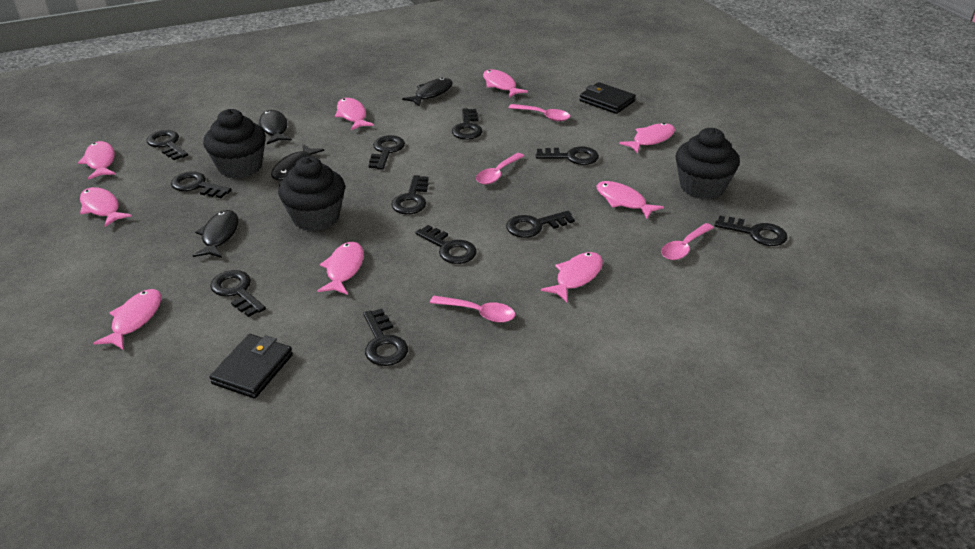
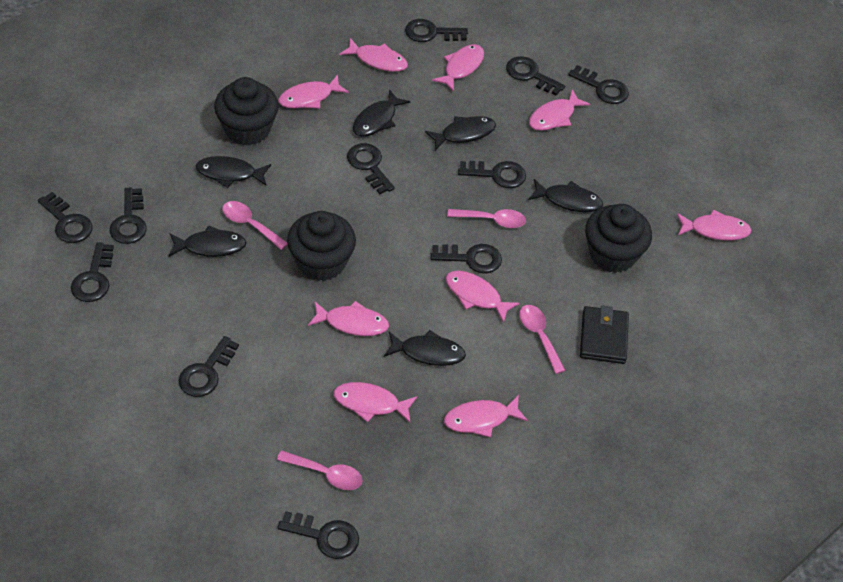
black fish: 4 -> 6
black wallet: 2 -> 1

